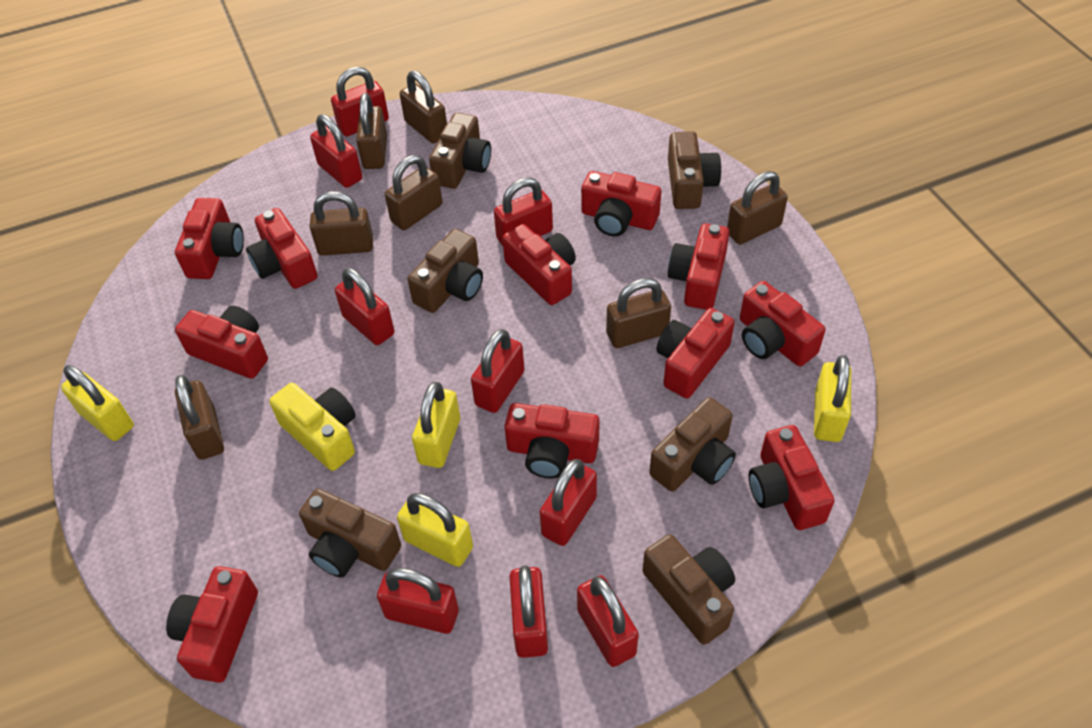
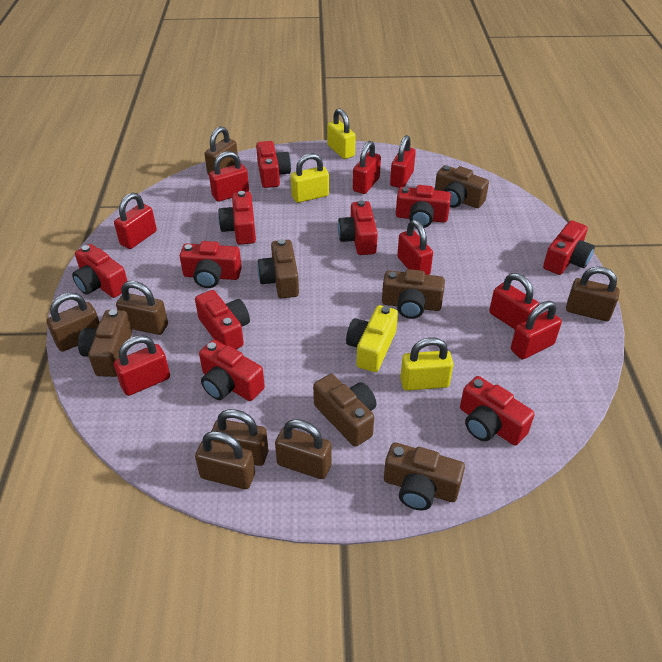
red camera: 11 -> 10
red padlock: 9 -> 8
yellow padlock: 4 -> 3

